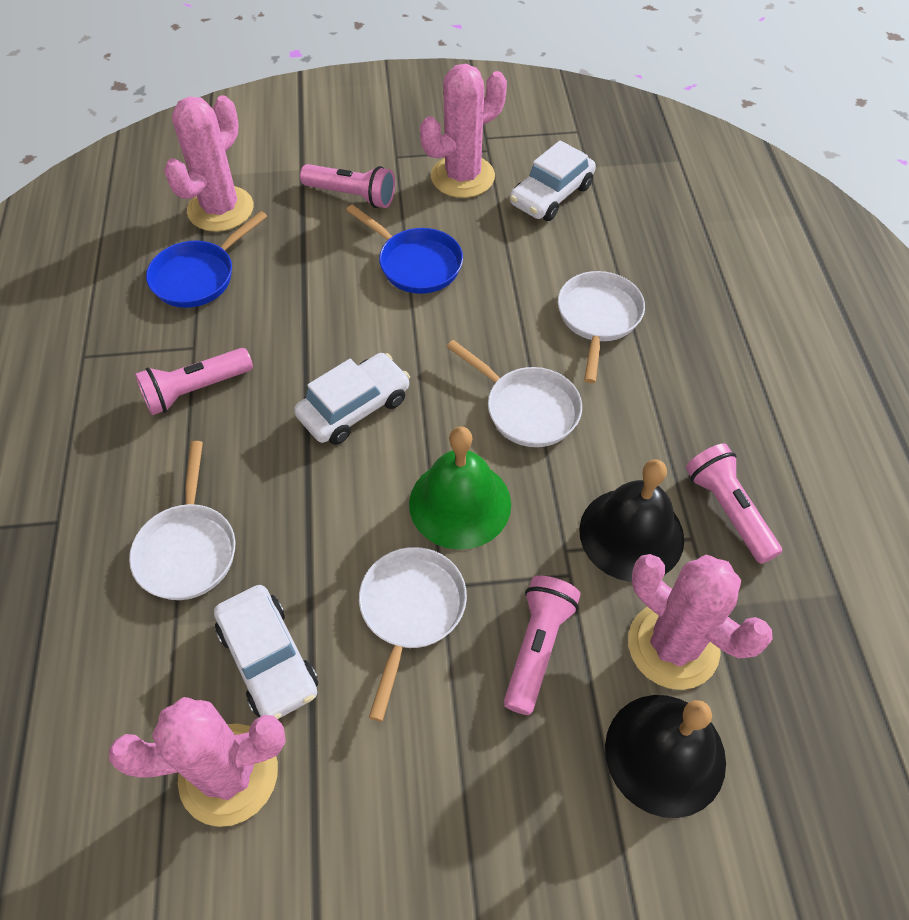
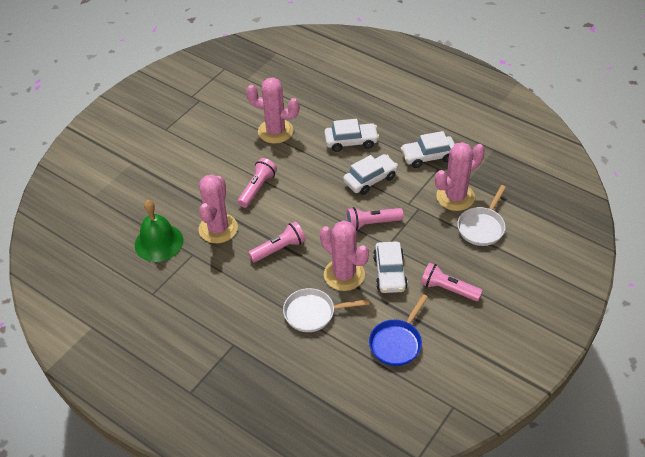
black bell: 2 -> 0
blue pan: 2 -> 1
white car: 3 -> 4
white pan: 4 -> 2

